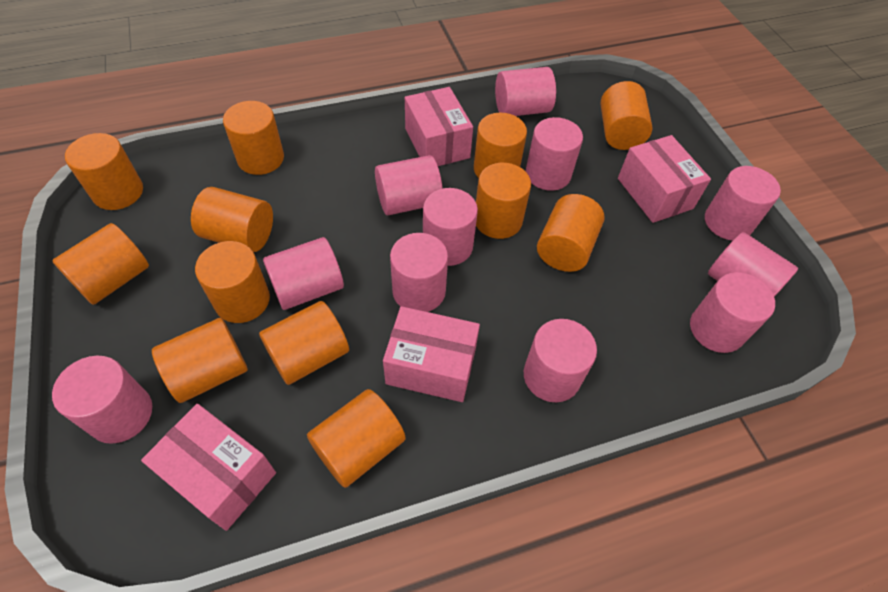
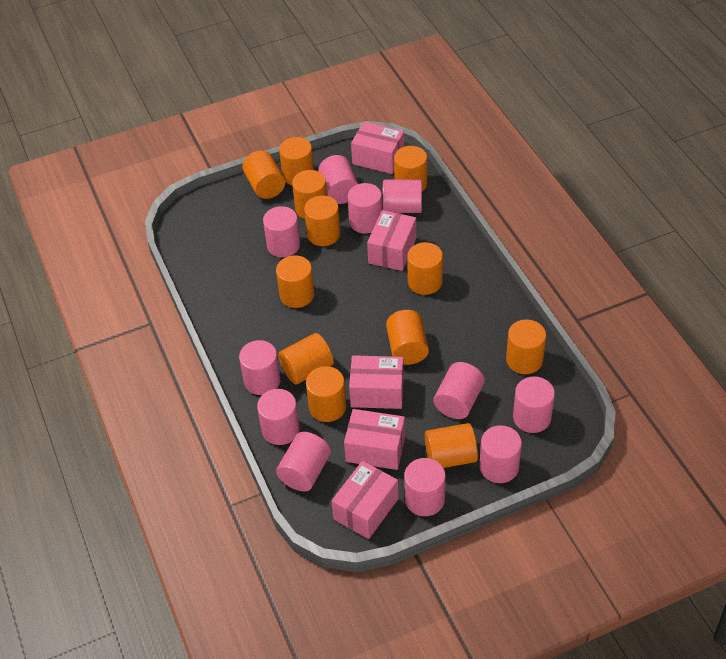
pink box: 4 -> 5

